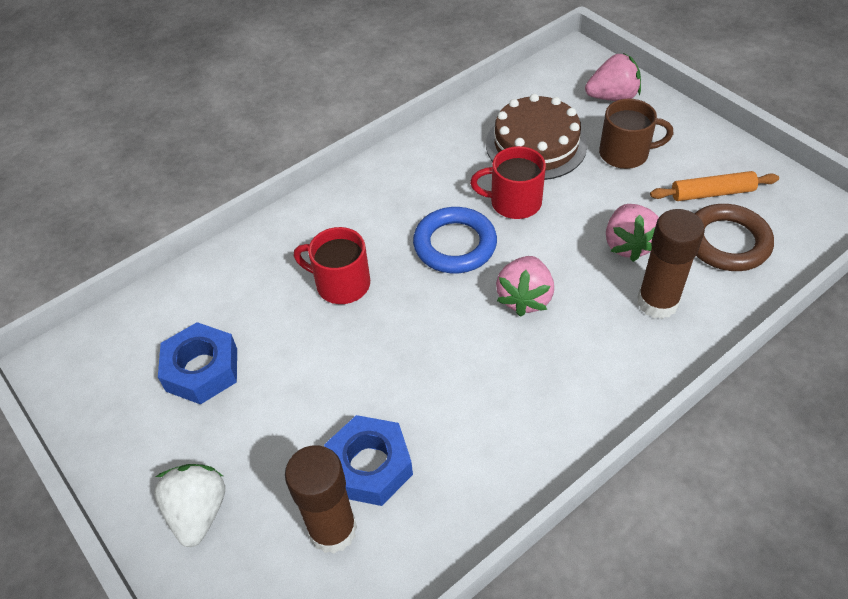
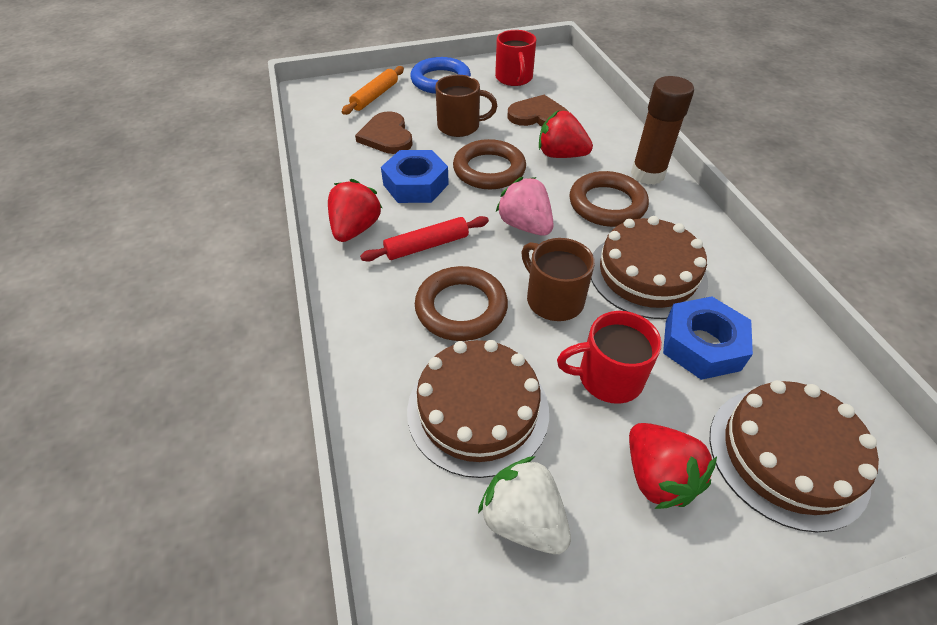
brown cake: 1 -> 3
brown glue stick: 2 -> 1
brown heart: 0 -> 2
brown mug: 1 -> 2
brown ring: 1 -> 3
pink strawberry: 3 -> 1
red rolling pin: 0 -> 1
red strawberry: 0 -> 3

